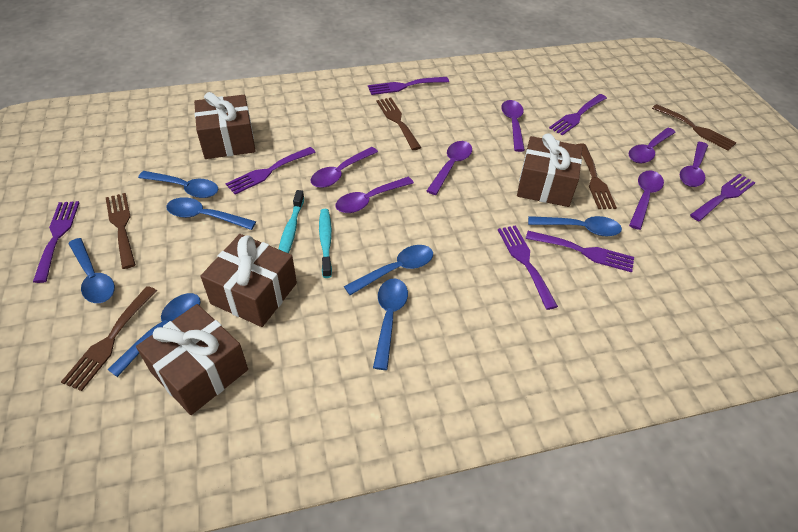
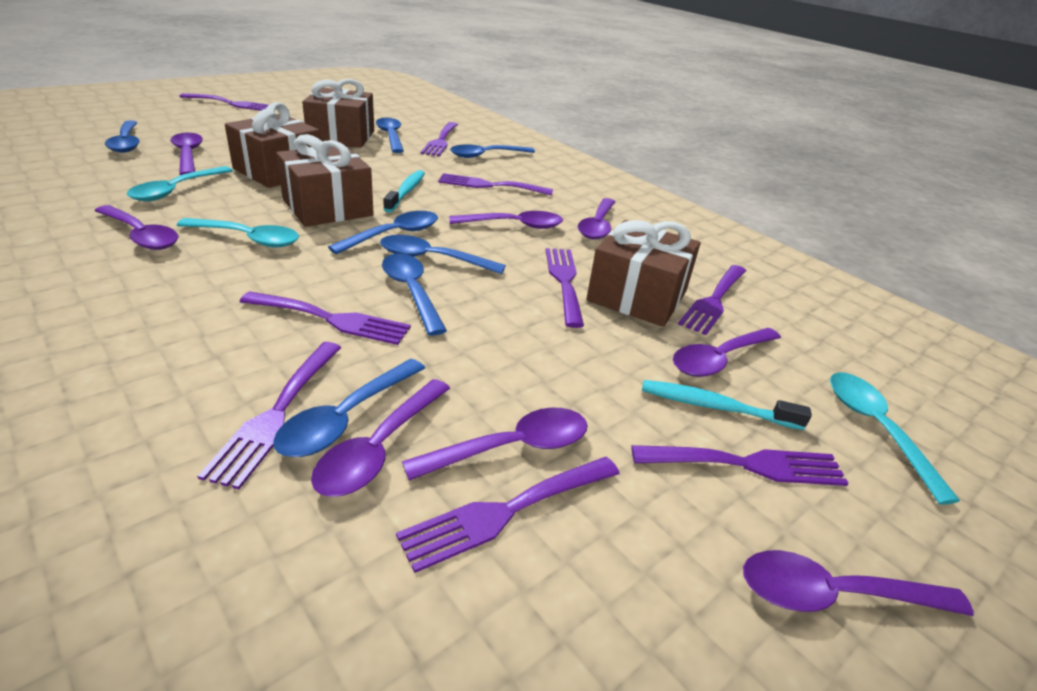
brown fork: 5 -> 0
purple fork: 7 -> 9
purple spoon: 7 -> 8
turquoise spoon: 0 -> 3

